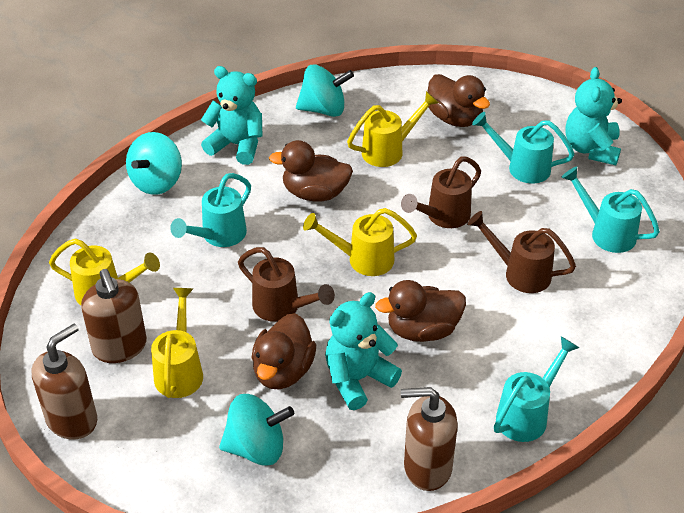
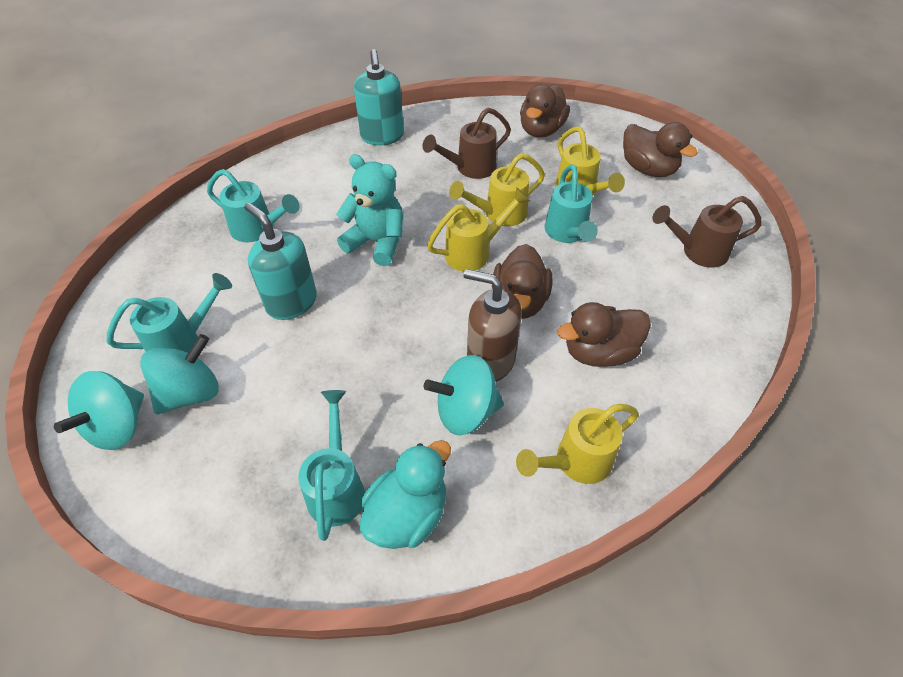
brown soap dispenser: 3 -> 1
brown watering can: 3 -> 2
turquoise duck: 0 -> 1
turquoise soap dispenser: 0 -> 2
turquoise teddy bear: 3 -> 1

